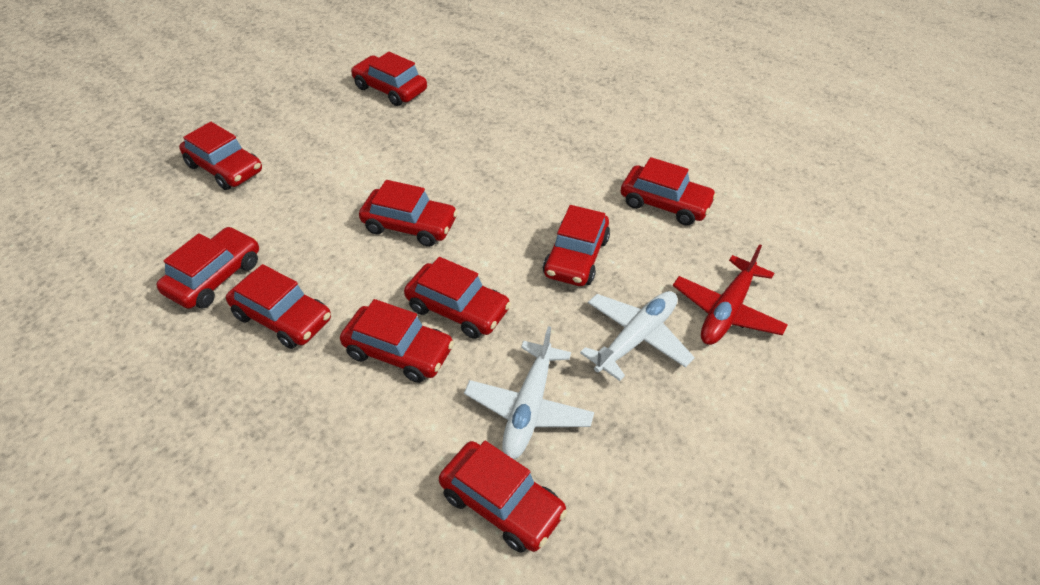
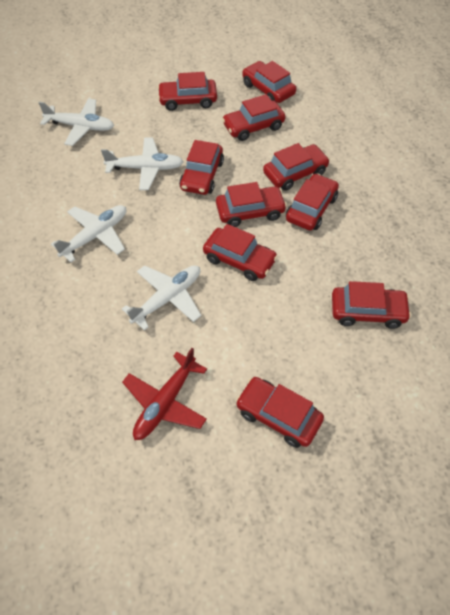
white plane: 2 -> 4

